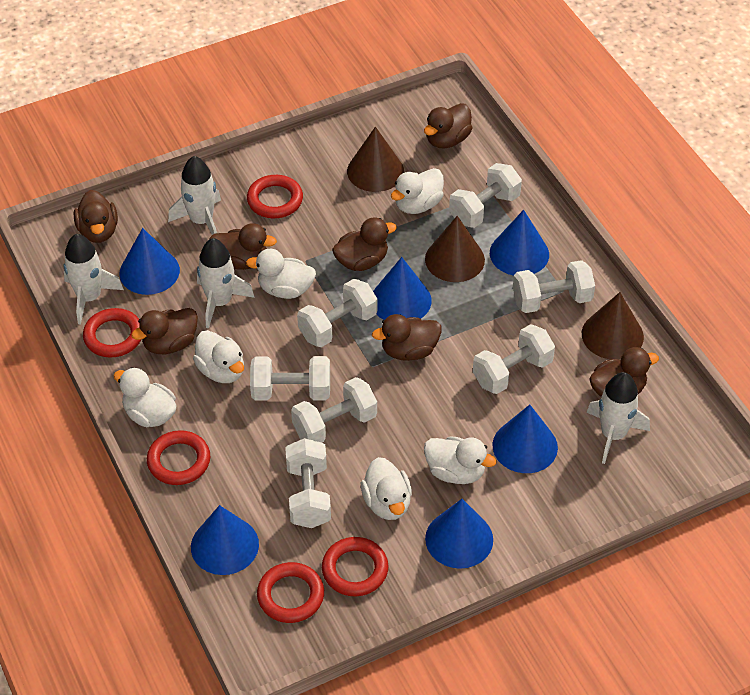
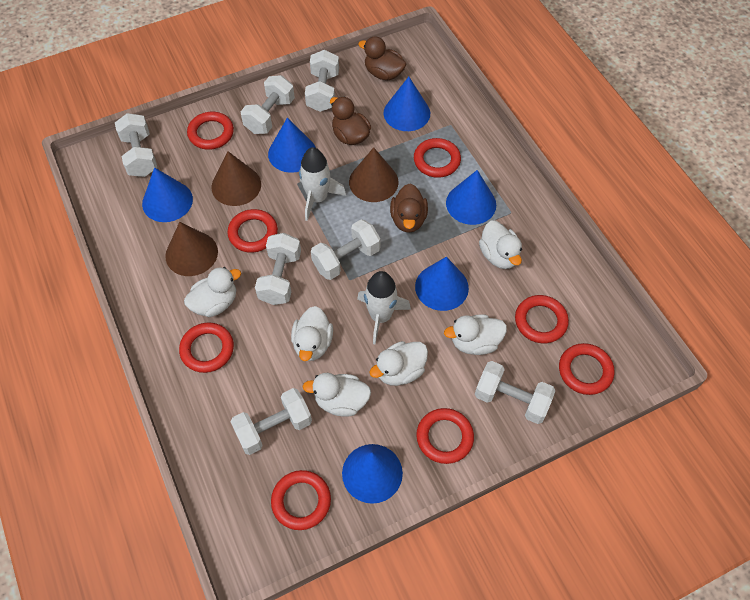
brown duck: 7 -> 3
red ring: 5 -> 8
white rocket: 4 -> 2

